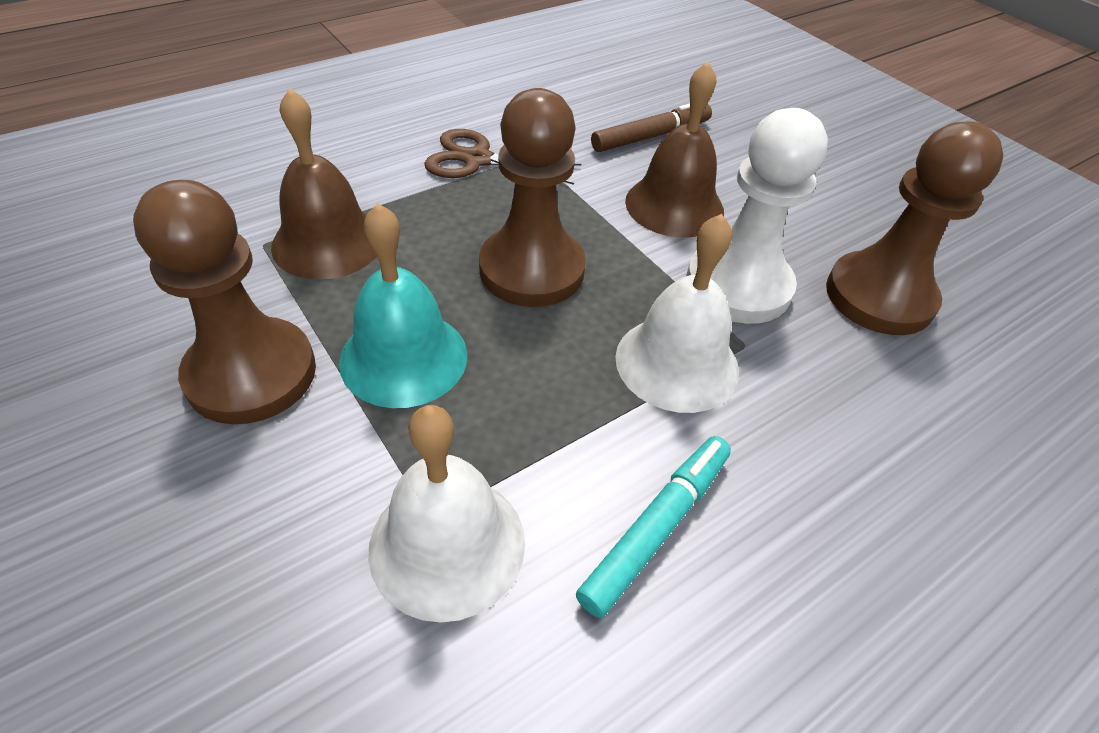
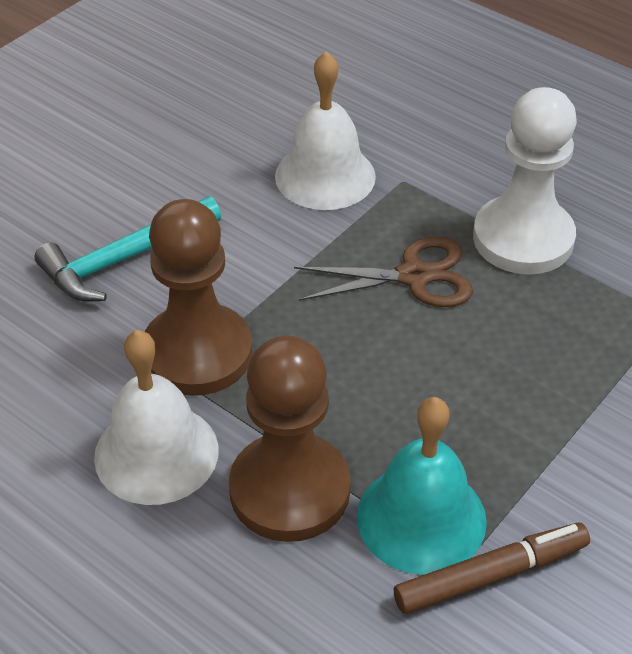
brown bell: 2 -> 0
brown pawn: 3 -> 2
turquoise hammer: 0 -> 1
turquoise marker: 1 -> 0

